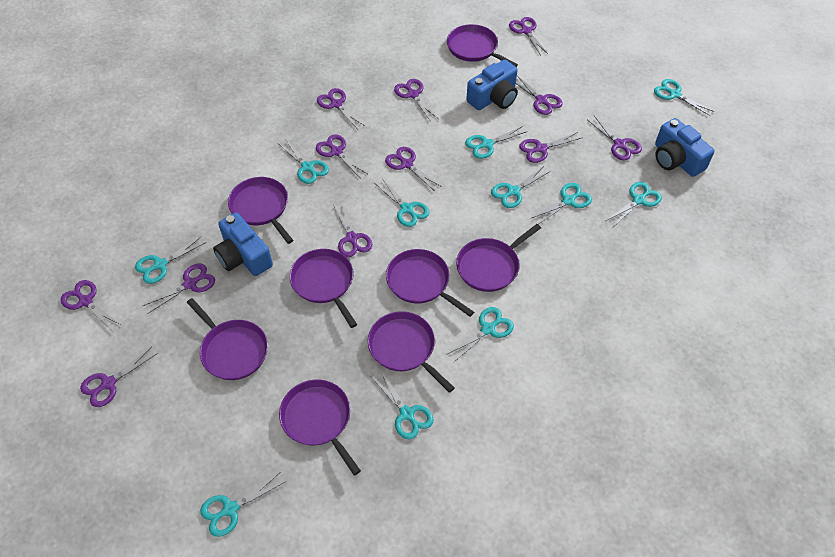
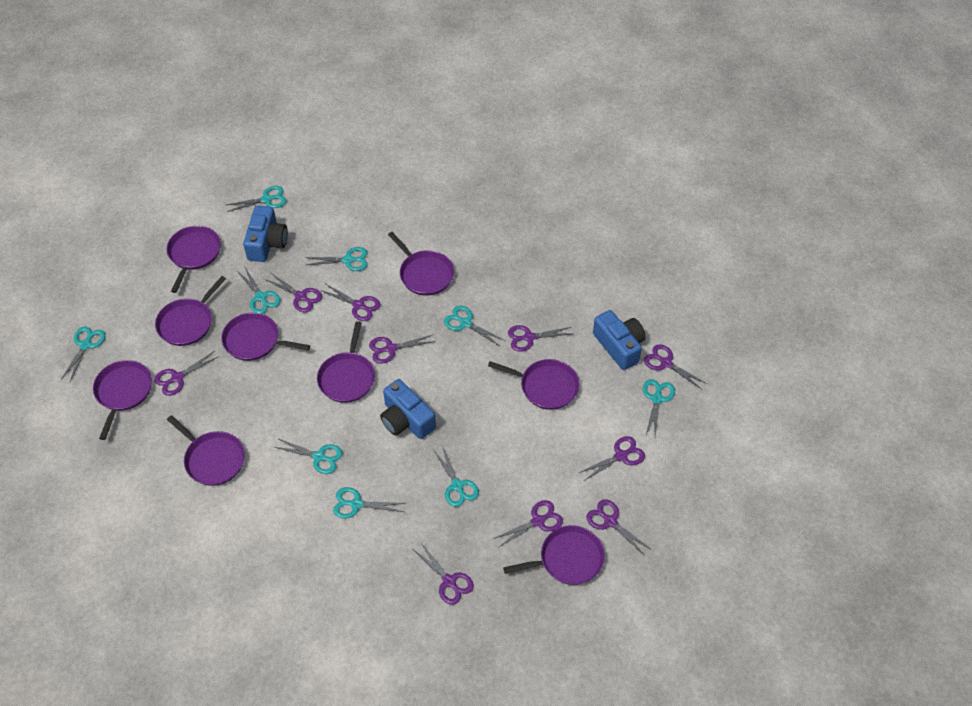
purple pan: 8 -> 9
purple scissors: 12 -> 10
turquoise scissors: 11 -> 9

